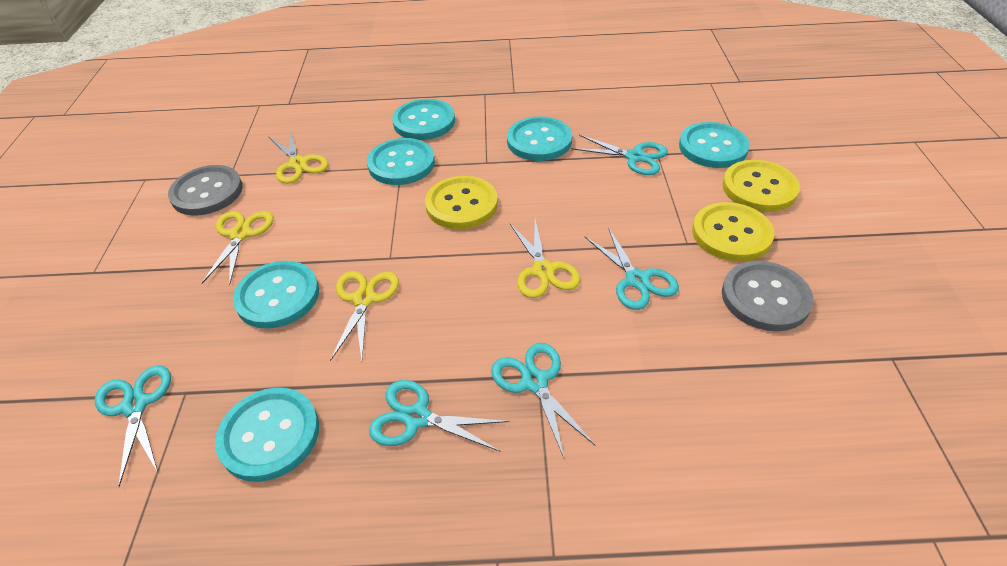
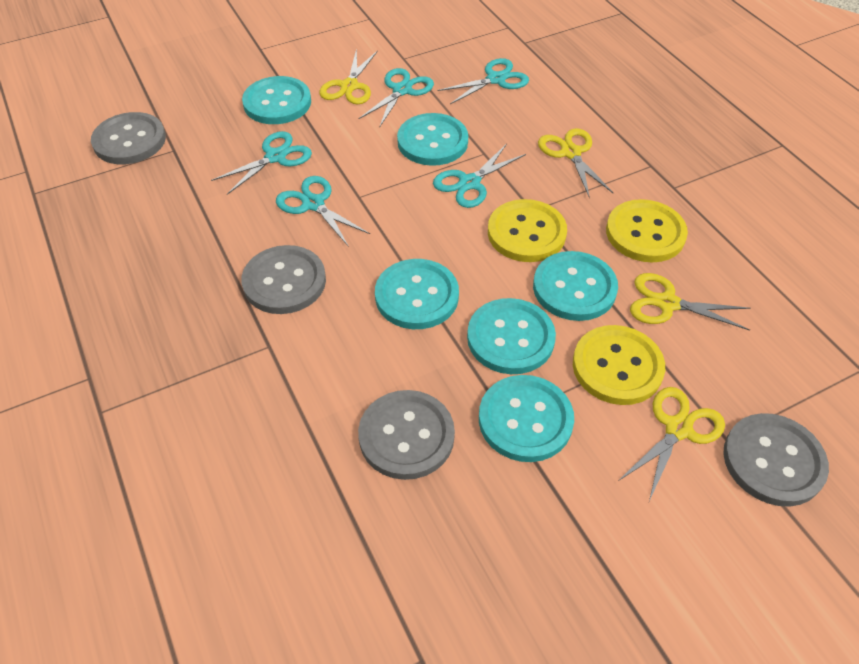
grey button: 2 -> 4

